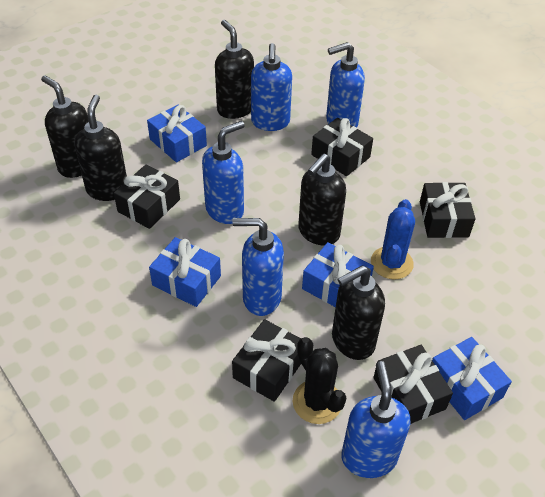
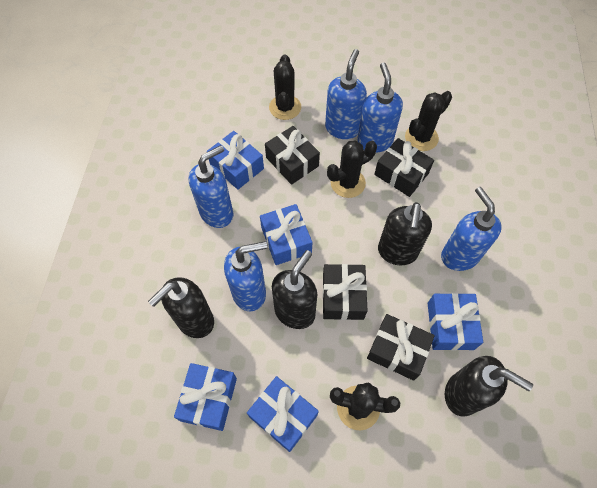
black cactus: 1 -> 4
black gift: 5 -> 4
black soap dispenser: 5 -> 4
blue cactus: 1 -> 0
blue gift: 4 -> 5

